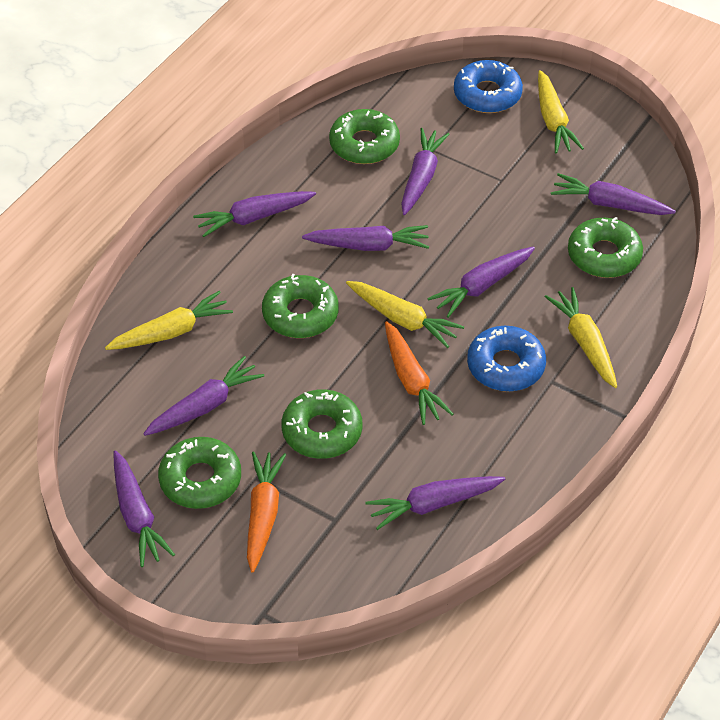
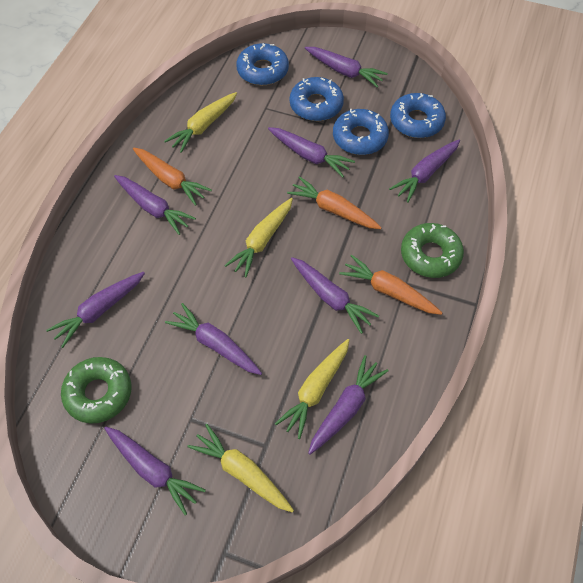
blue donut: 2 -> 4
green donut: 5 -> 2
orange carrot: 2 -> 3
purple carrot: 8 -> 9

